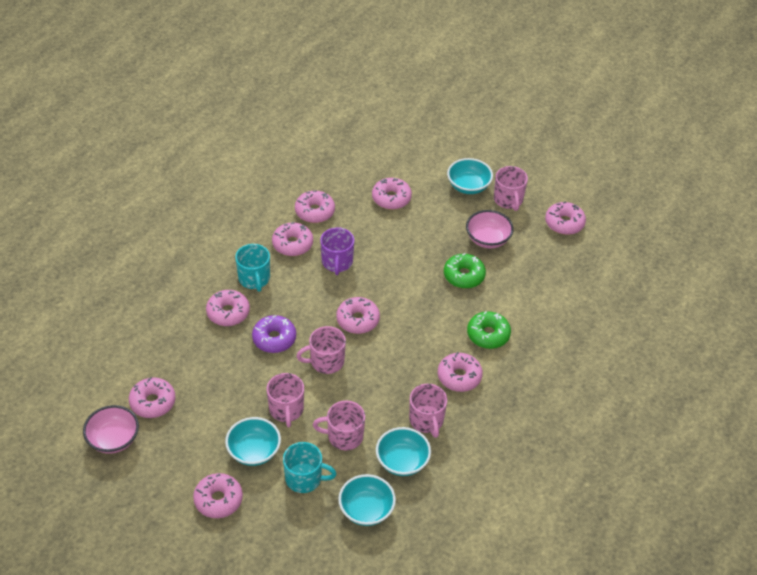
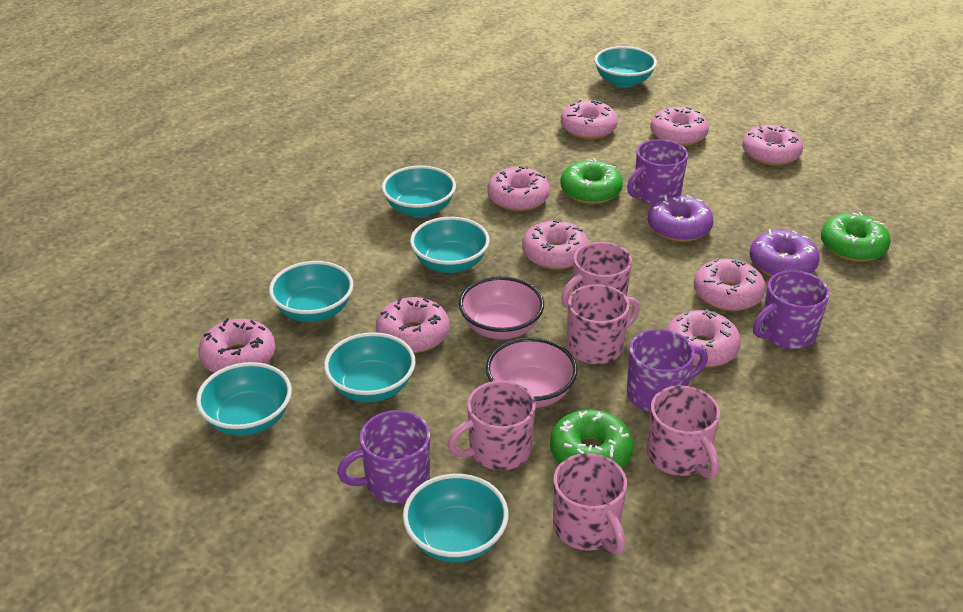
green donut: 2 -> 3
purple donut: 1 -> 2
purple mug: 1 -> 4
turquoise bowl: 4 -> 7
turquoise mug: 2 -> 0

